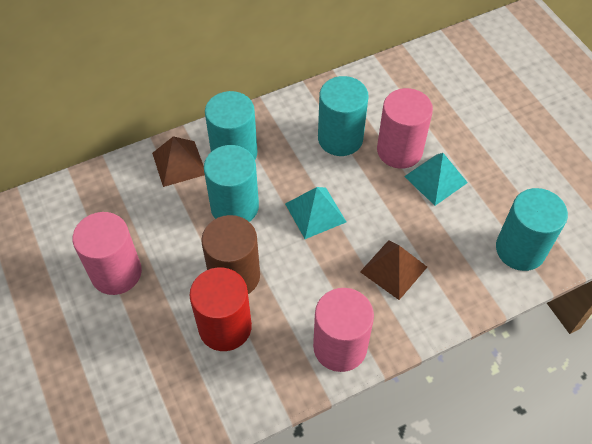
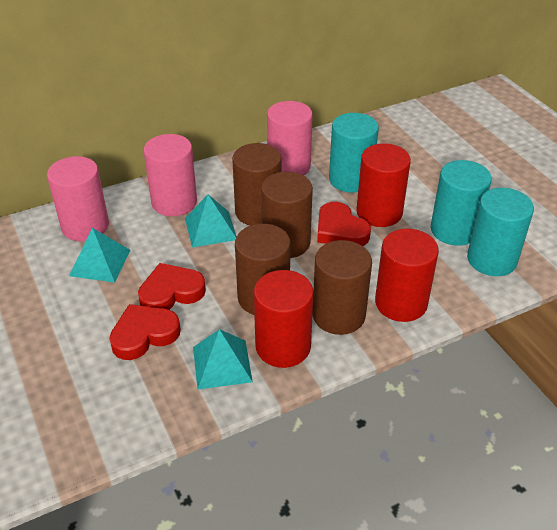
brown cylinder: 1 -> 4
brown pyramid: 2 -> 0
red cylinder: 1 -> 3
red heart: 0 -> 3
turquoise cylinder: 4 -> 3
turquoise pyramid: 2 -> 3

